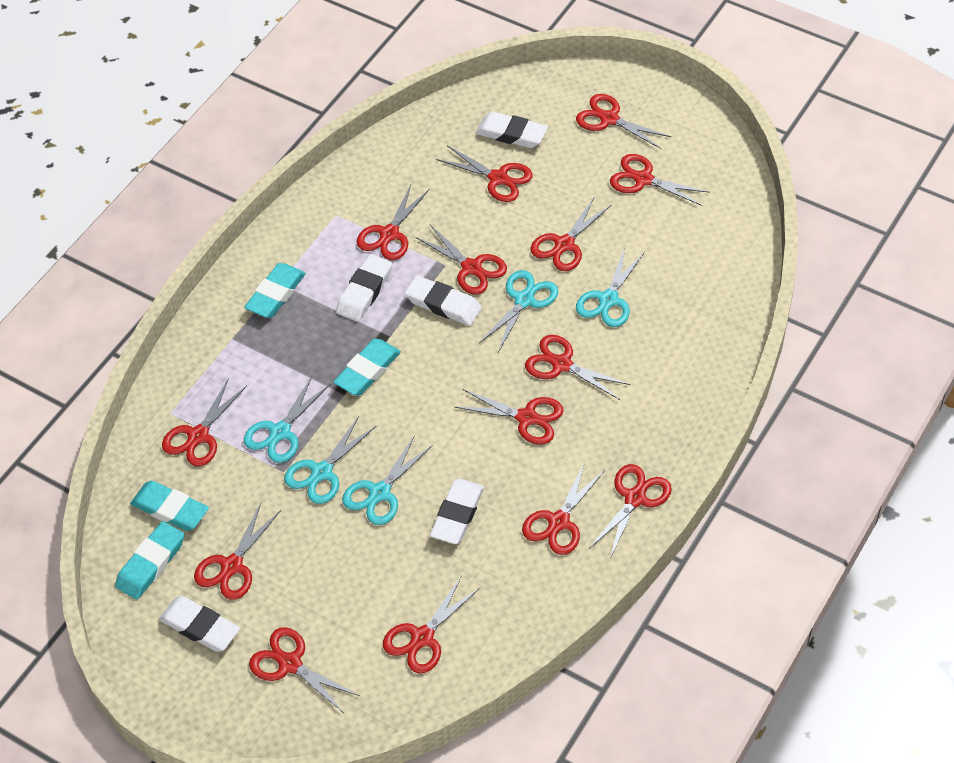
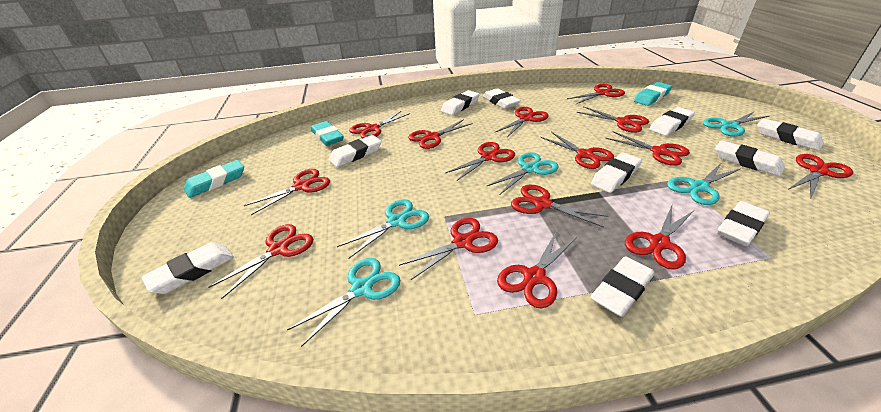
red scissors: 14 -> 15
turquoise eraser: 4 -> 3
white eraser: 5 -> 10

